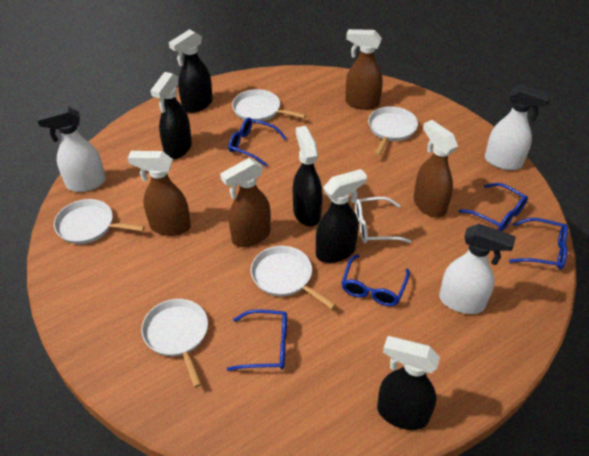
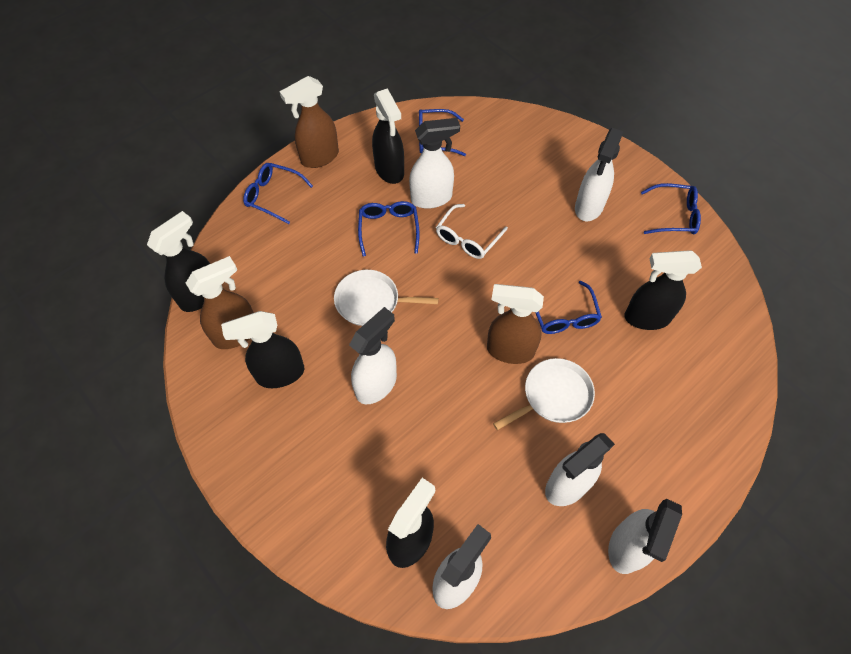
brown spray bottle: 4 -> 3
white pan: 5 -> 2
white spray bottle: 3 -> 6

